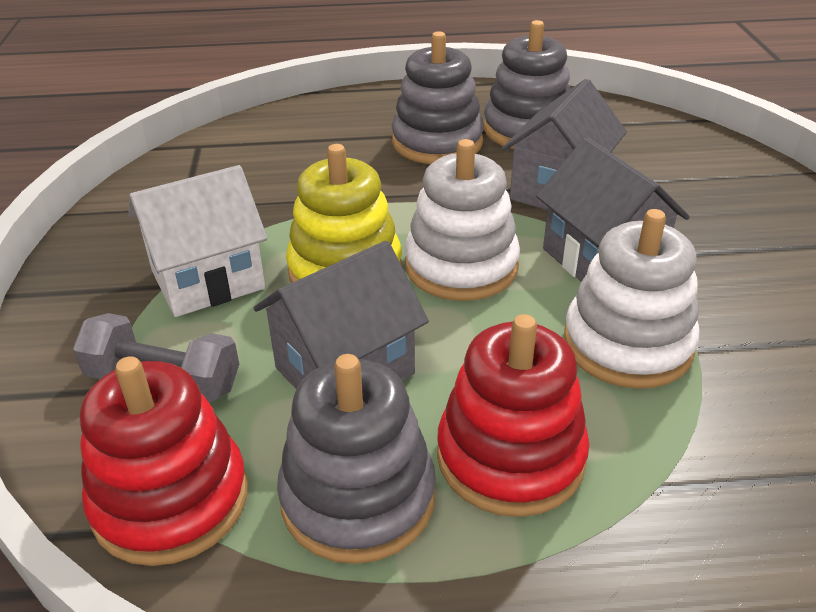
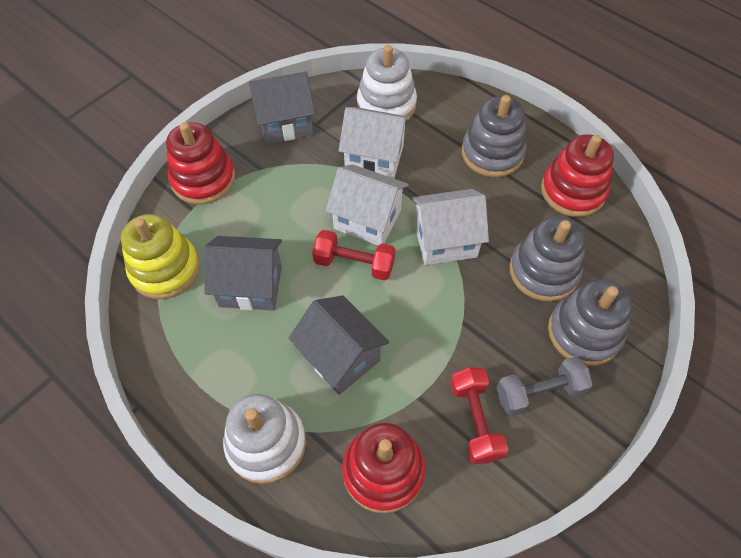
red dumbbell: 0 -> 2
red stacking toy: 2 -> 3
white house: 1 -> 3

